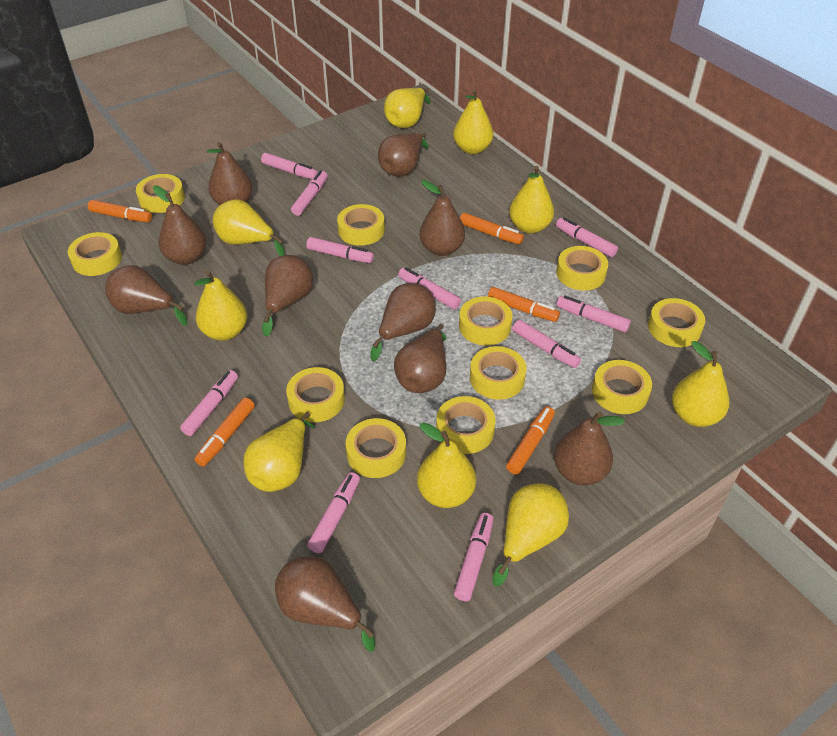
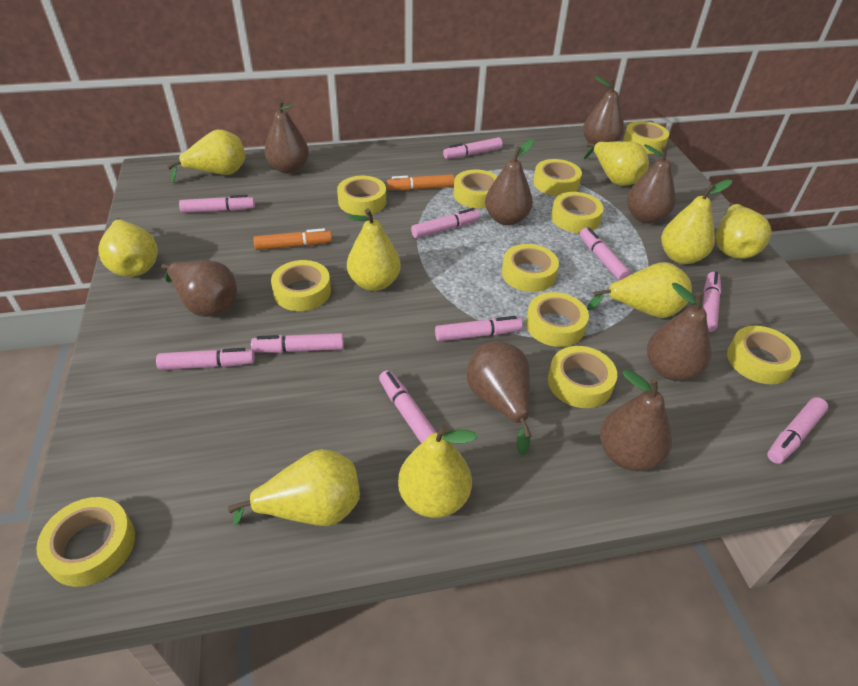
brown pear: 10 -> 8
orange marker: 5 -> 2

